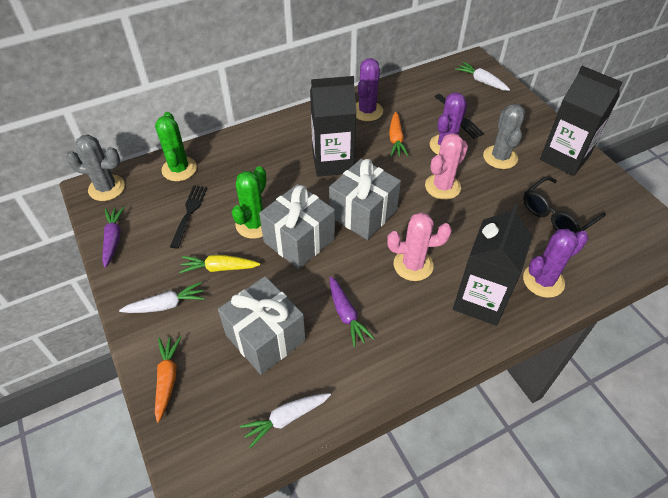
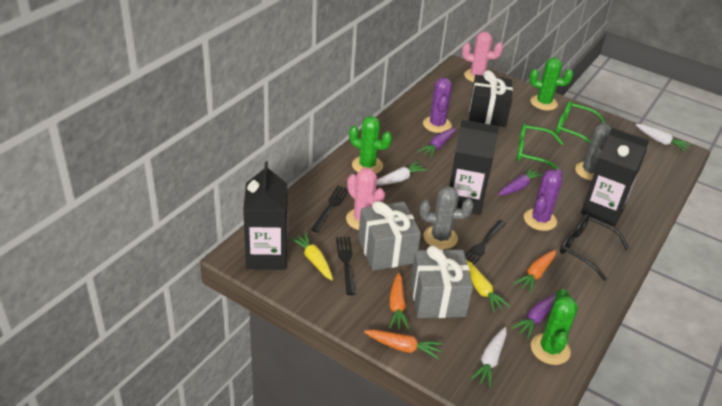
black fork: 2 -> 3
black gift: 0 -> 1
green cactus: 2 -> 3
green glasses: 0 -> 2
grey gift: 3 -> 2
orange carrot: 2 -> 3
purple cactus: 3 -> 2
purple carrot: 2 -> 3
yellow carrot: 1 -> 2

